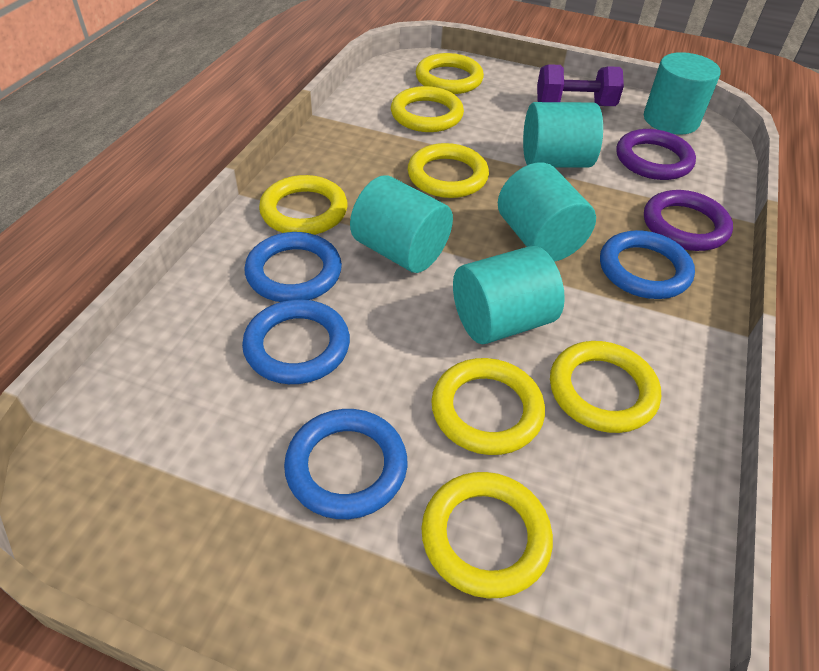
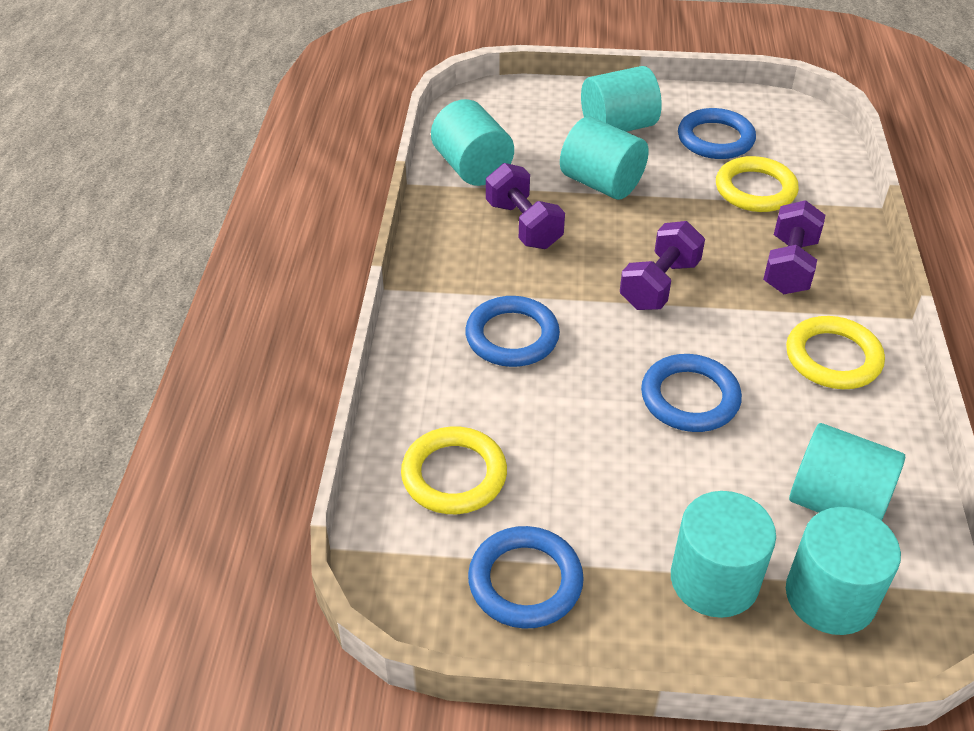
purple dumbbell: 1 -> 3
purple ring: 2 -> 0
turquoise cylinder: 5 -> 6
yellow ring: 7 -> 3

